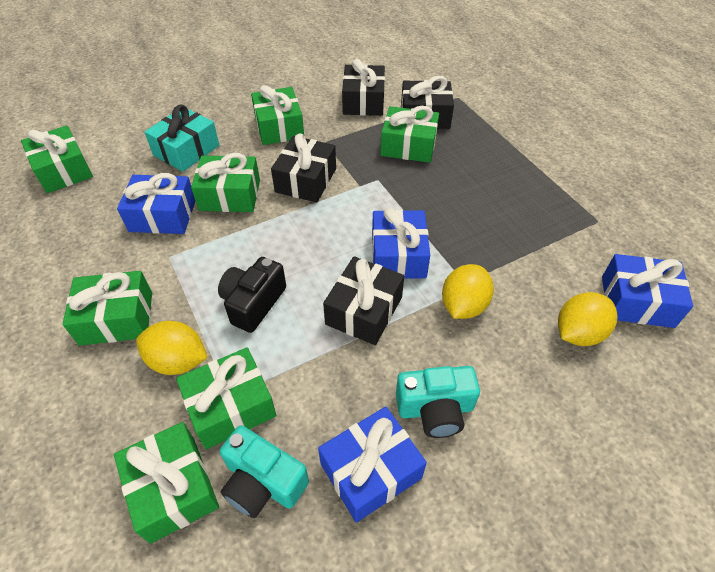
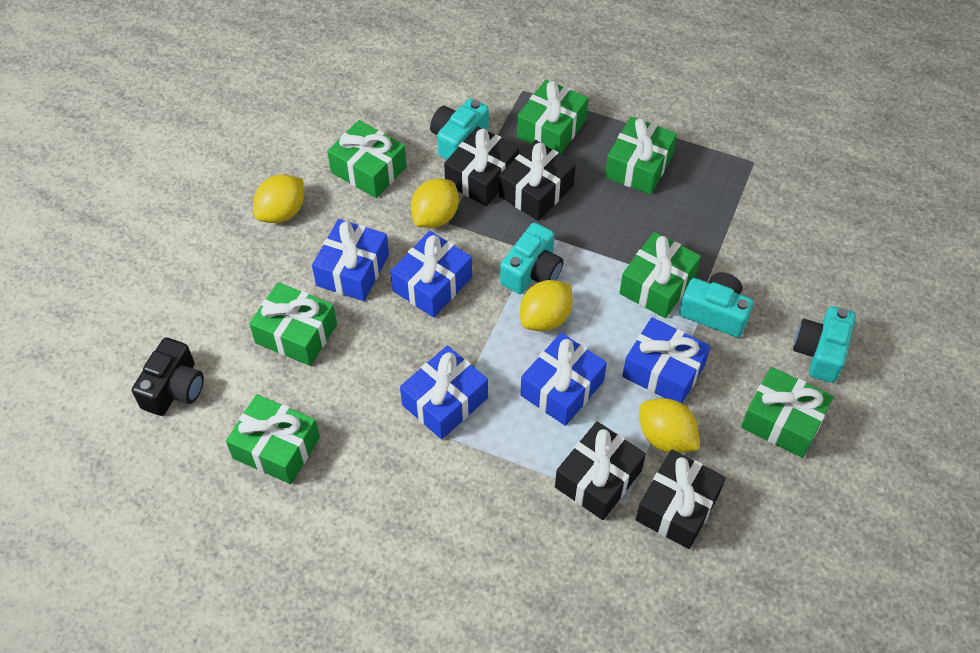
blue gift: 4 -> 5
turquoise camera: 2 -> 4
turquoise gift: 1 -> 0
yellow lemon: 3 -> 4

